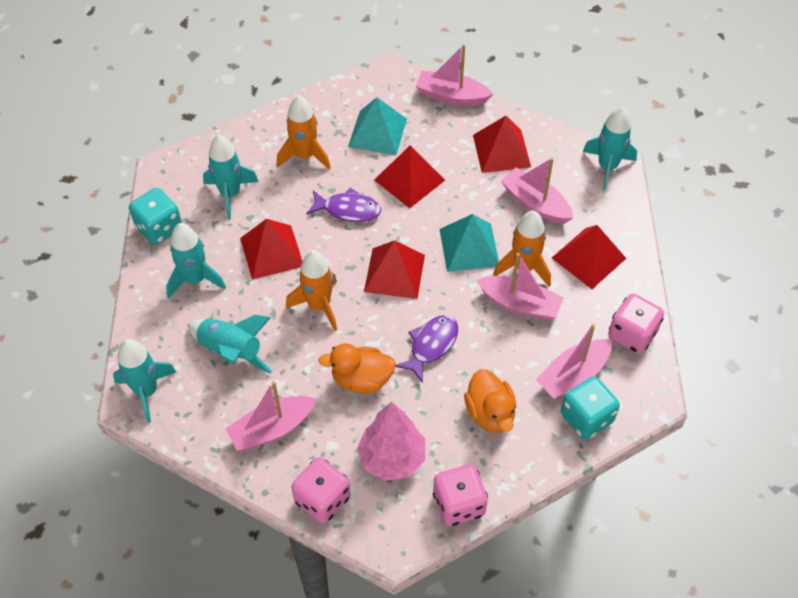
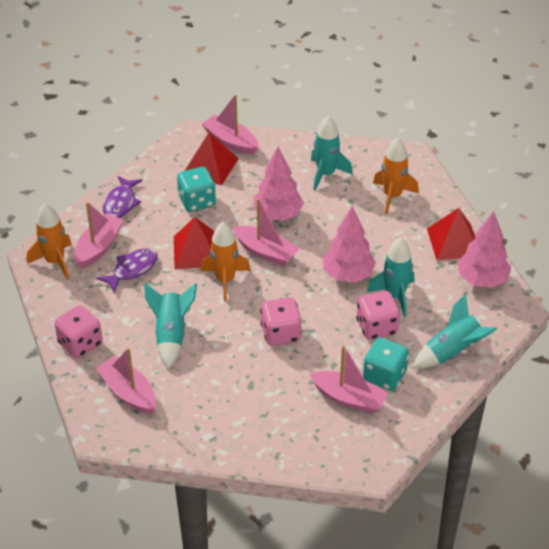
orange duck: 2 -> 0
pink tree: 1 -> 3
red pyramid: 5 -> 3
turquoise pyramid: 2 -> 0
turquoise rocket: 5 -> 4

